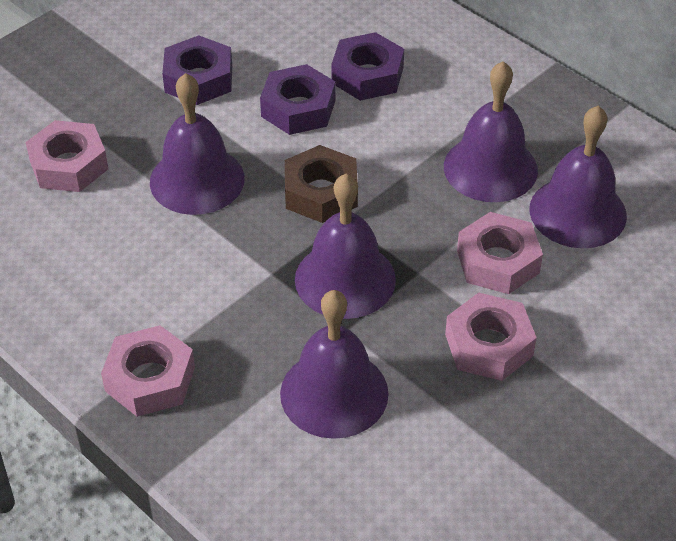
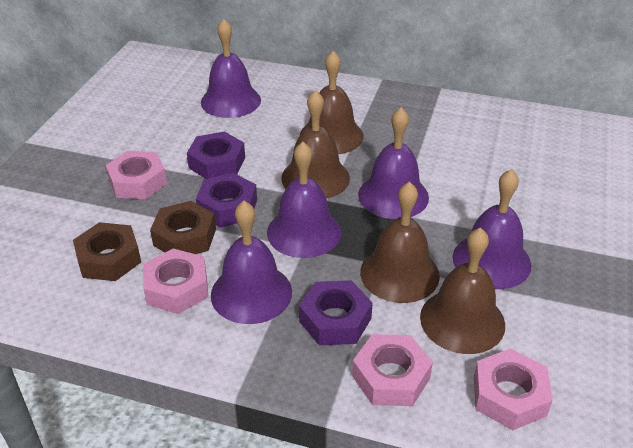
brown bell: 0 -> 4
brown nut: 1 -> 2

